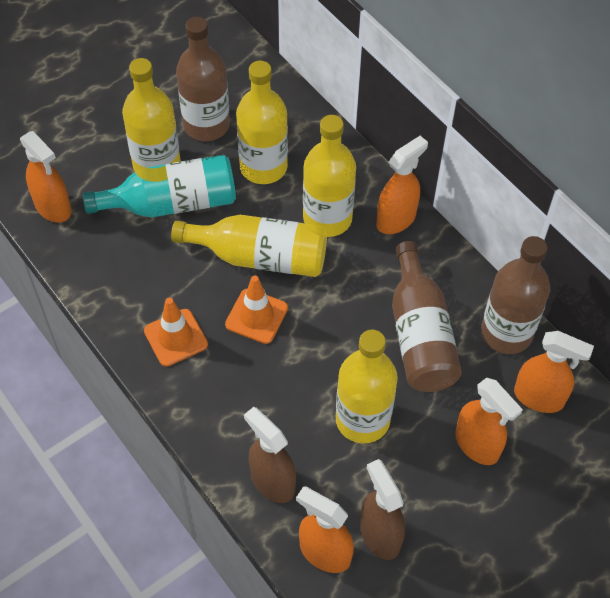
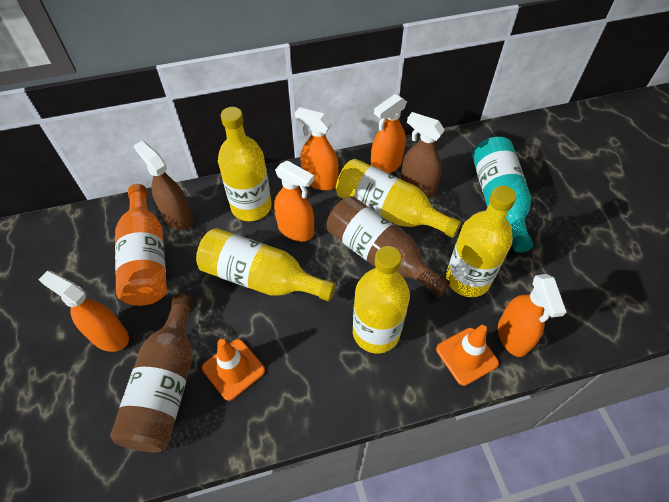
brown bottle: 3 -> 2
orange bottle: 0 -> 1

